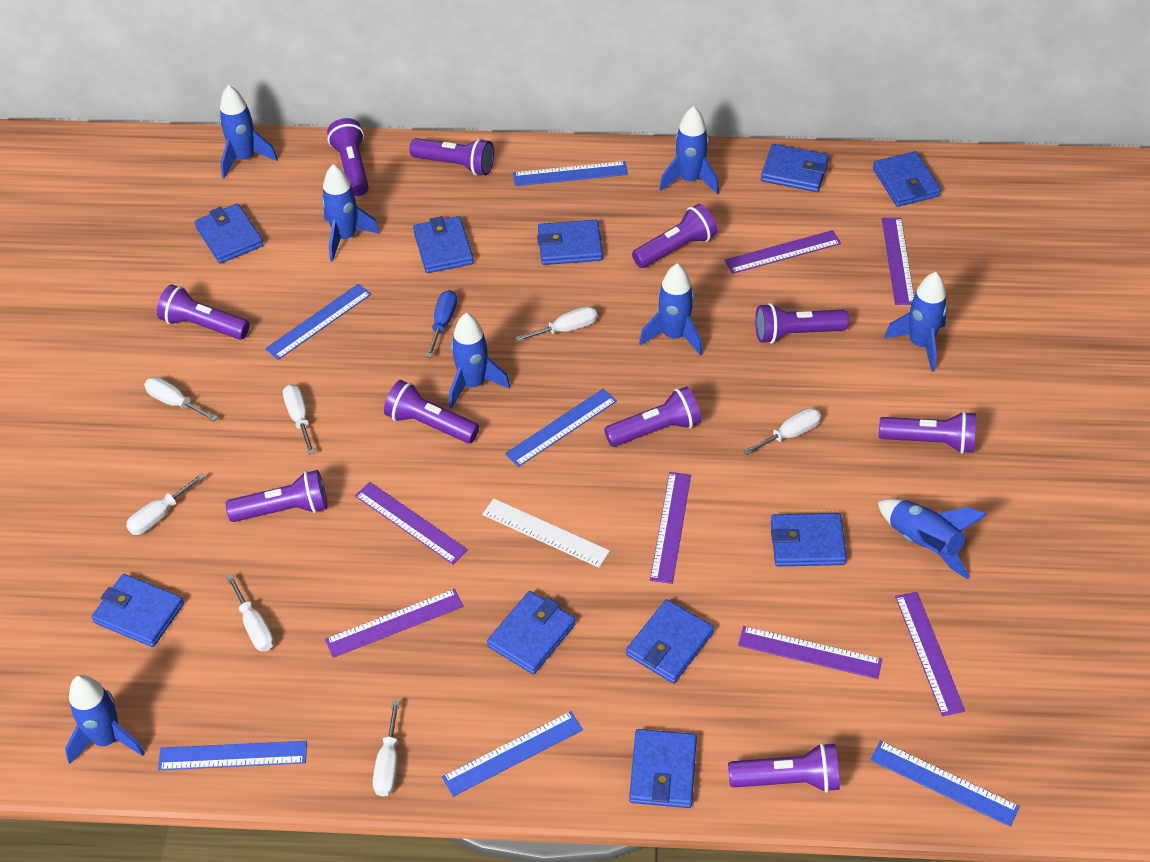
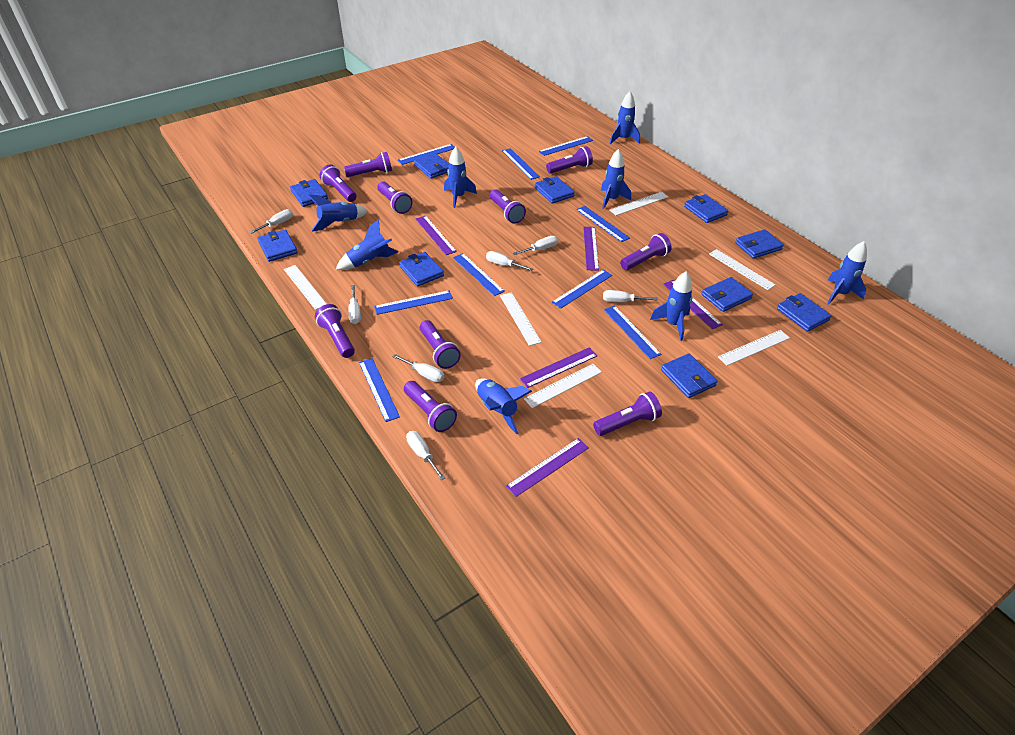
blue ruler: 6 -> 9
blue screwdriver: 1 -> 0
purple ruler: 7 -> 5
white ruler: 1 -> 6

